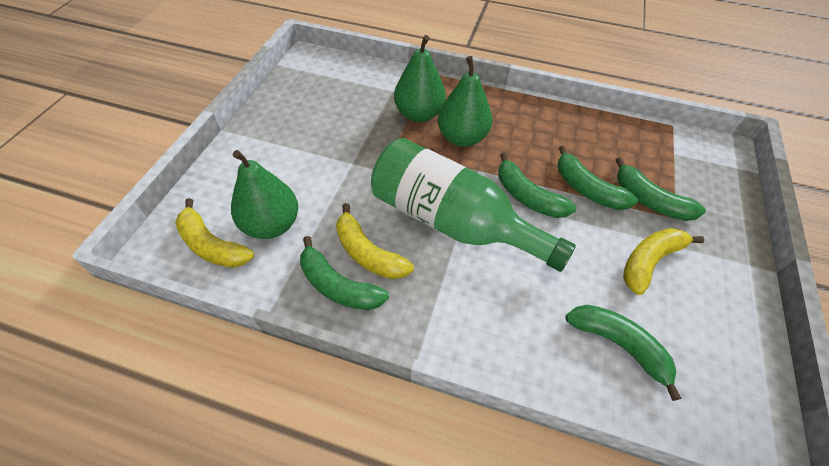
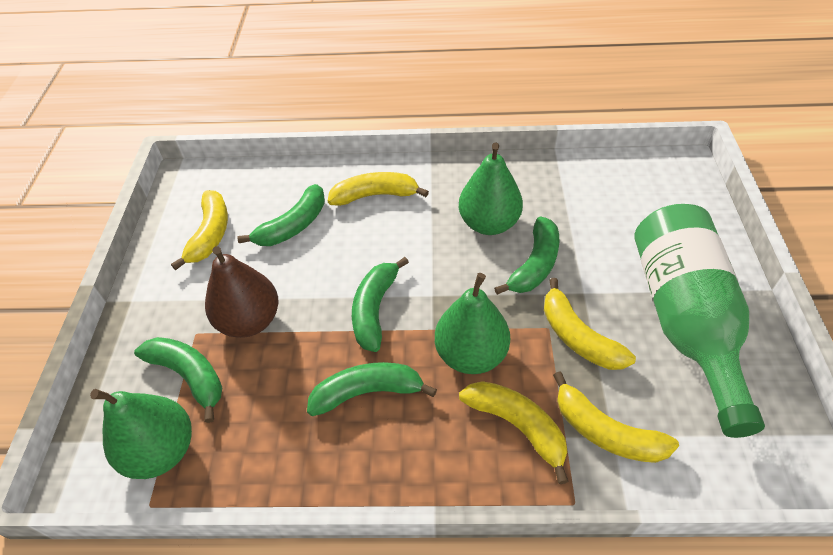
brown pear: 0 -> 1
yellow banana: 3 -> 5

